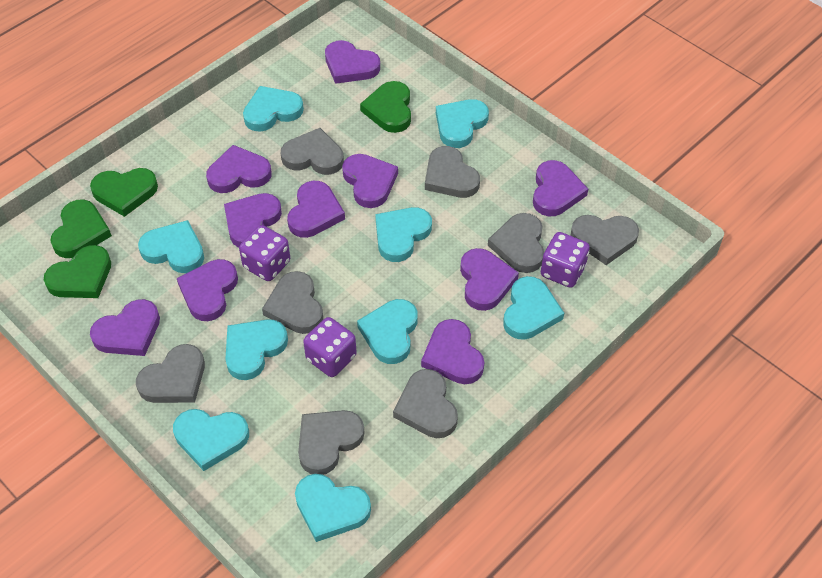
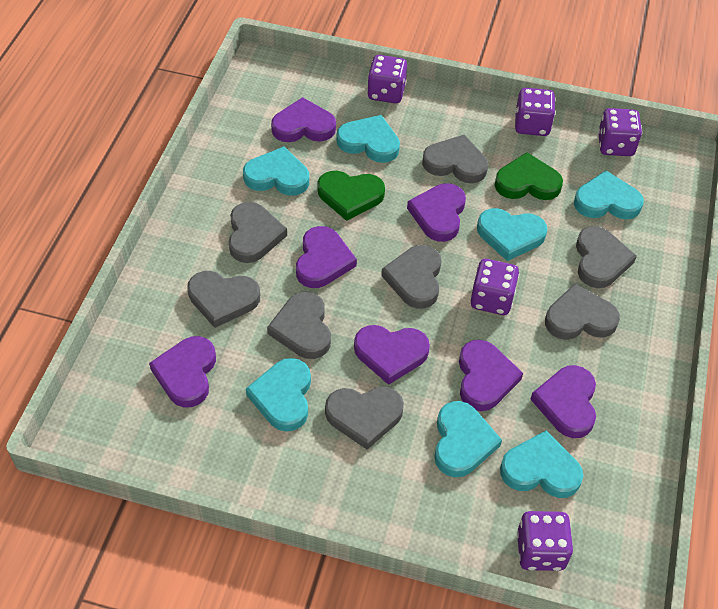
green heart: 4 -> 2
purple dice: 3 -> 5
purple heart: 10 -> 7
turquoise heart: 9 -> 7

